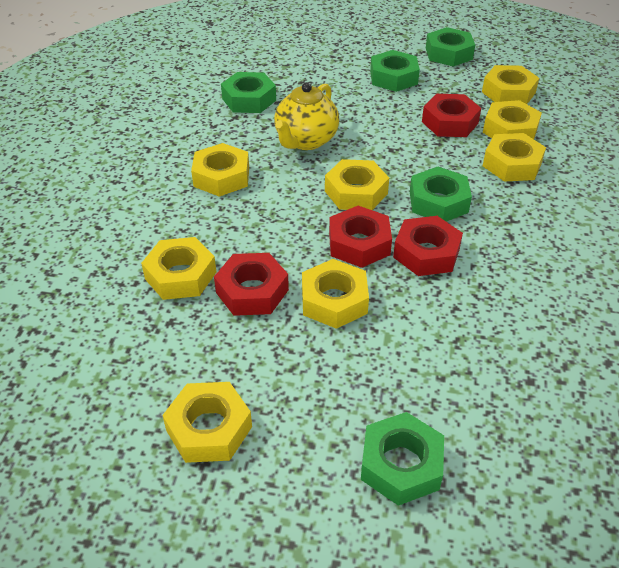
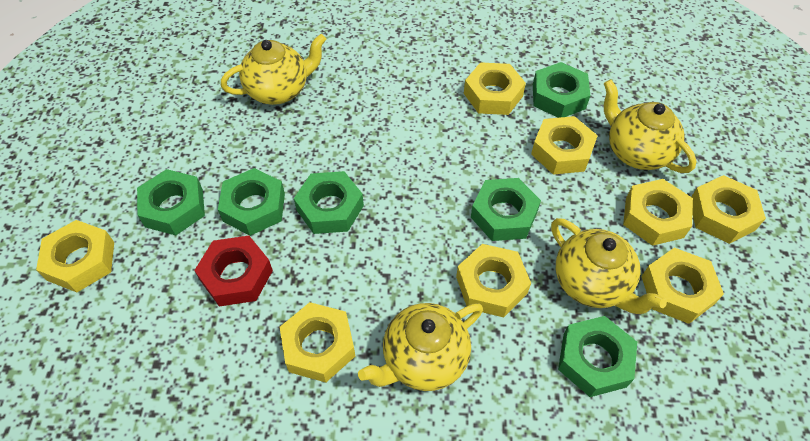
green nut: 5 -> 6
red nut: 4 -> 1
yellow teapot: 1 -> 4

